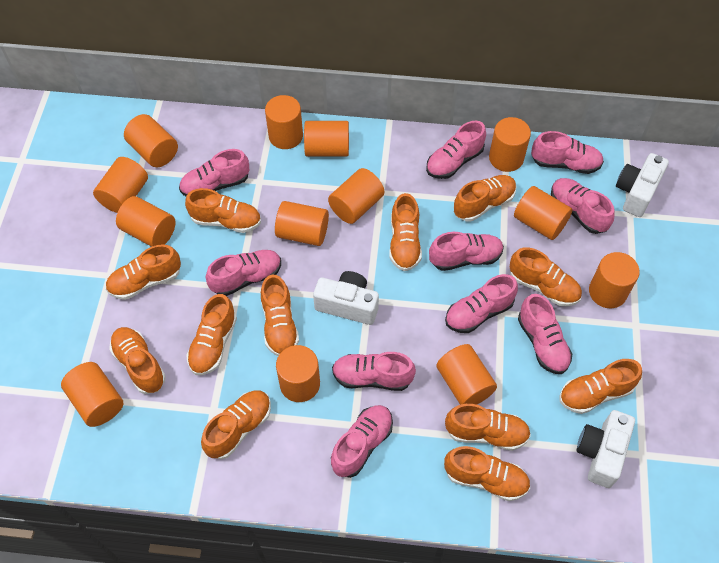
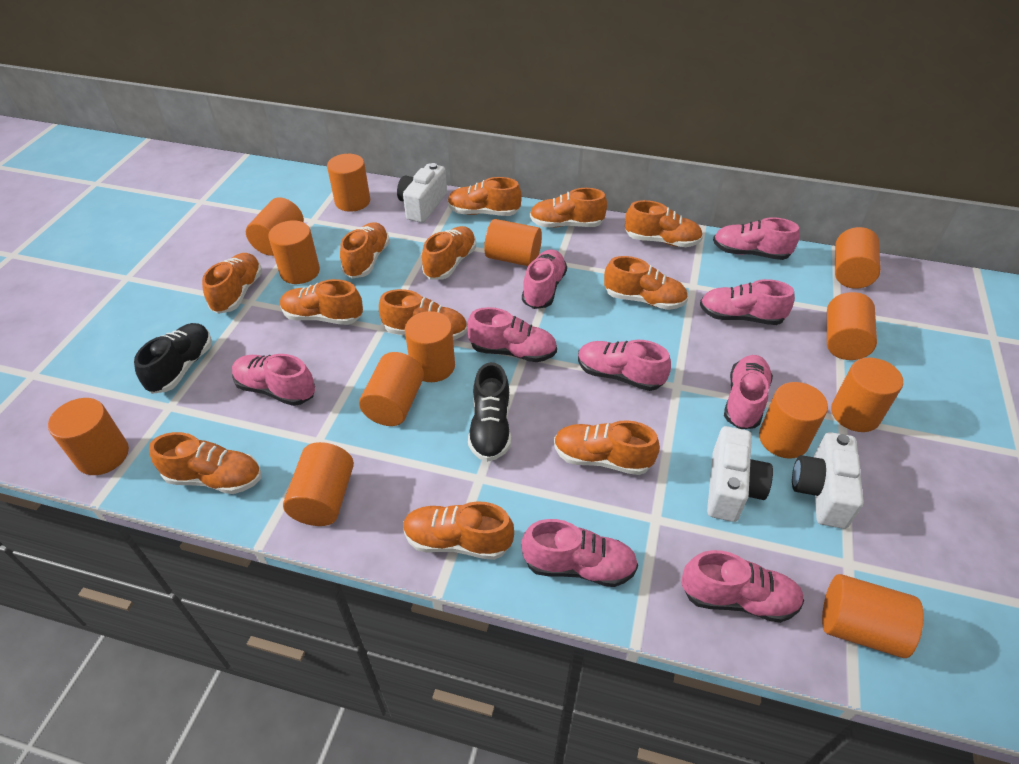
black shoe: 0 -> 2
pink shoe: 10 -> 9

